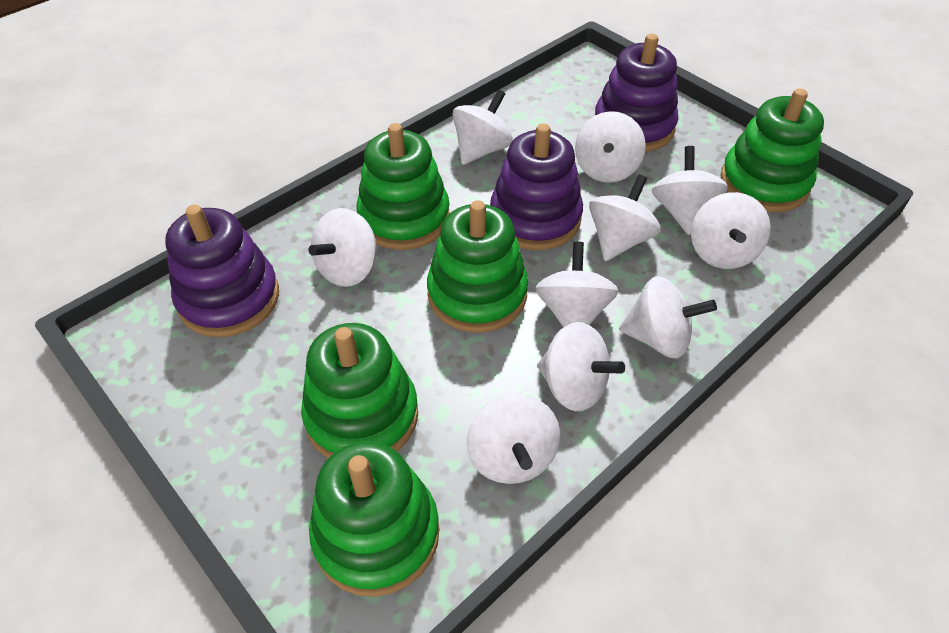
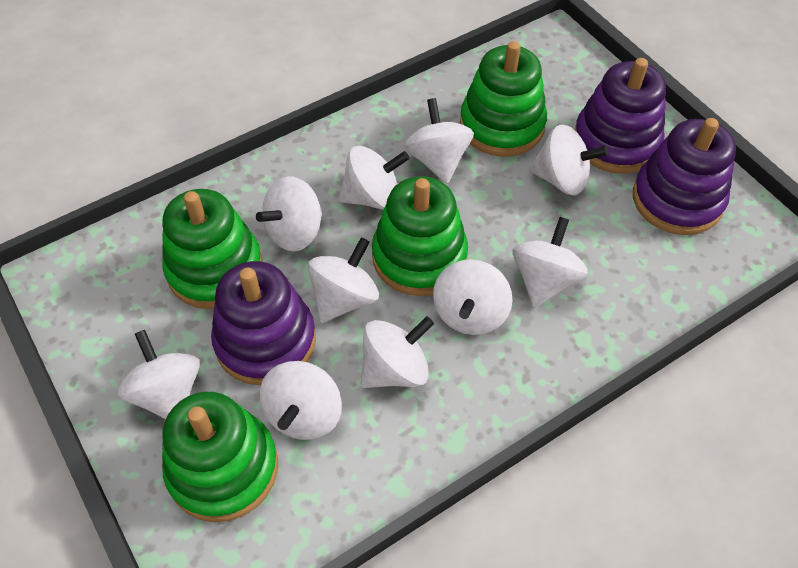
green stacking toy: 5 -> 4

